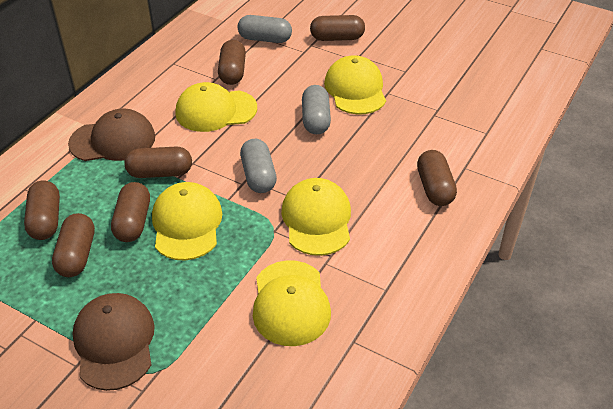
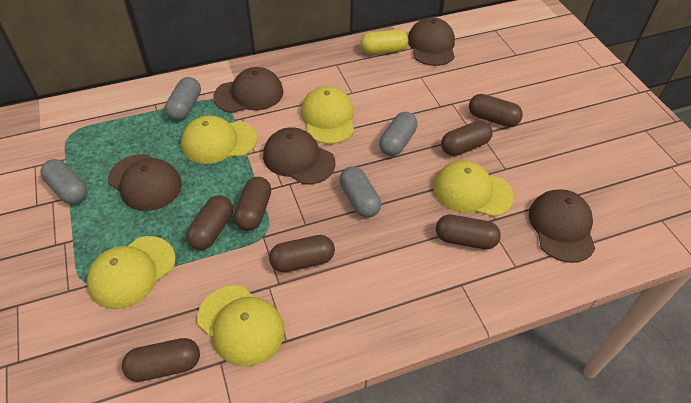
brown cap: 2 -> 5
grey capsule: 3 -> 4
yellow capsule: 0 -> 1

